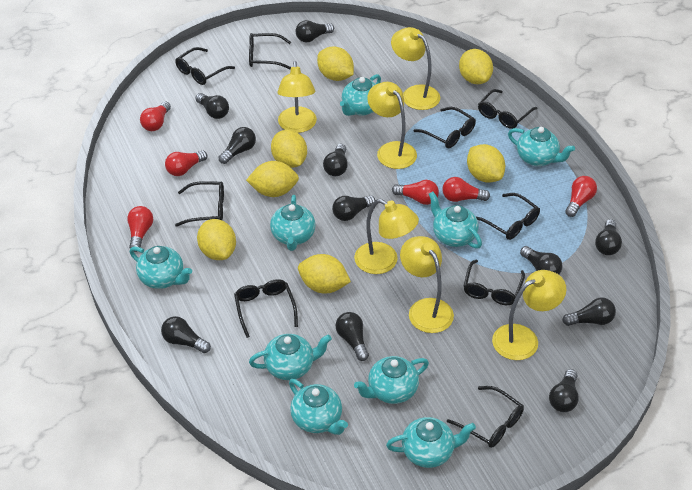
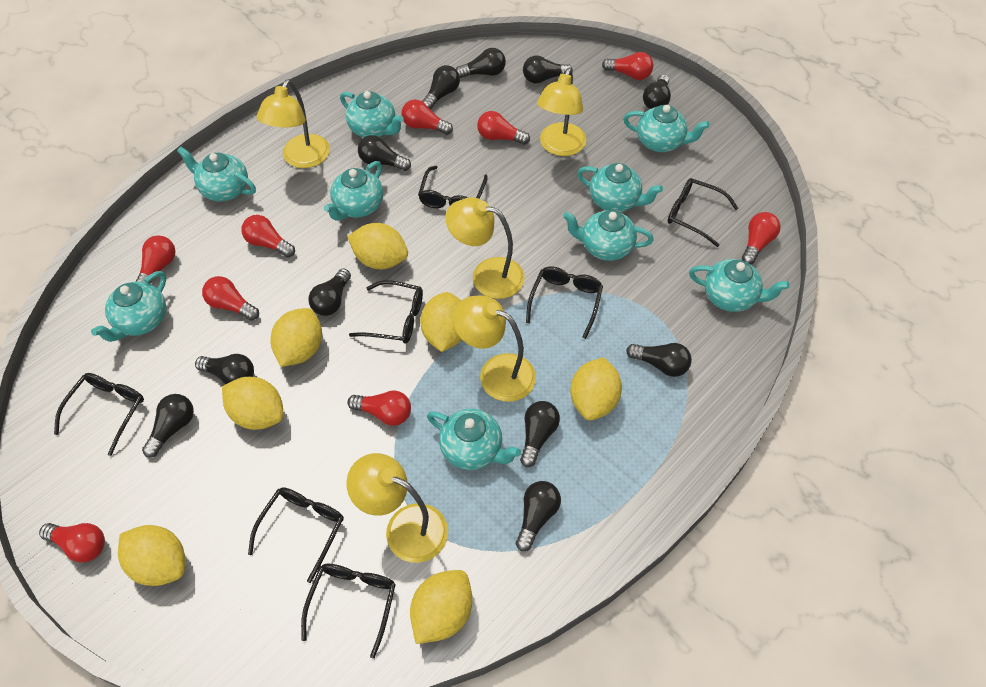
black glasses: 9 -> 7
red light bulb: 6 -> 9
yellow lamp: 6 -> 5

